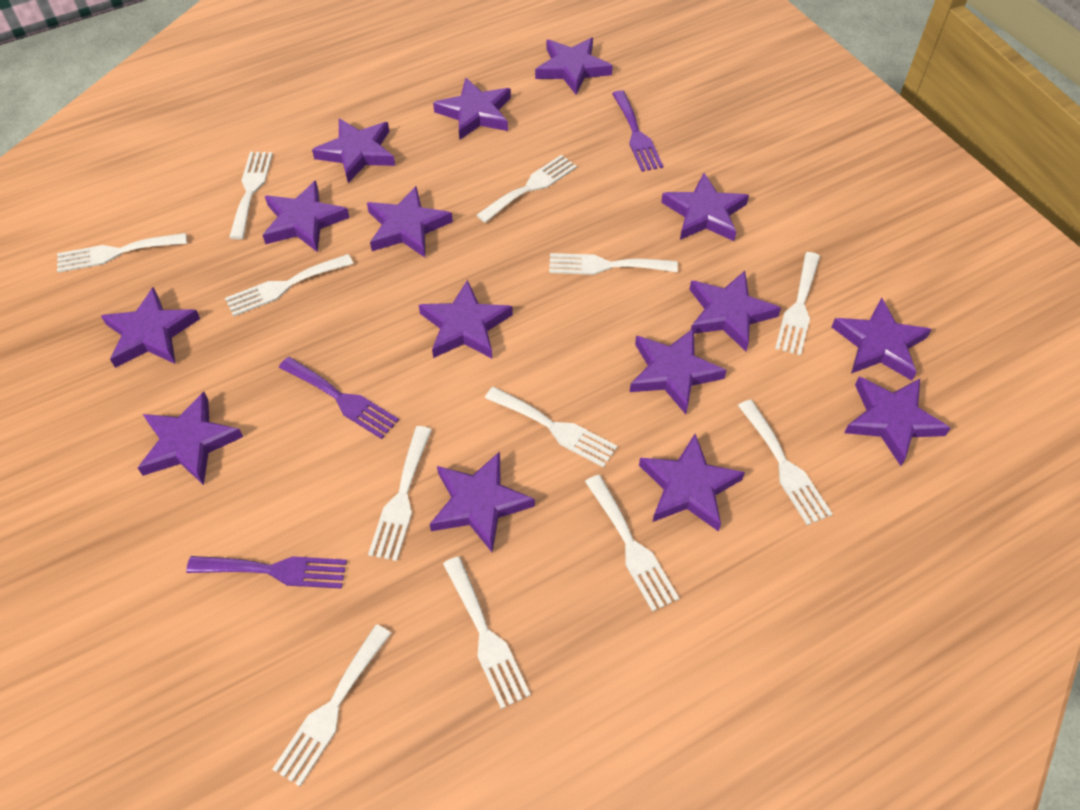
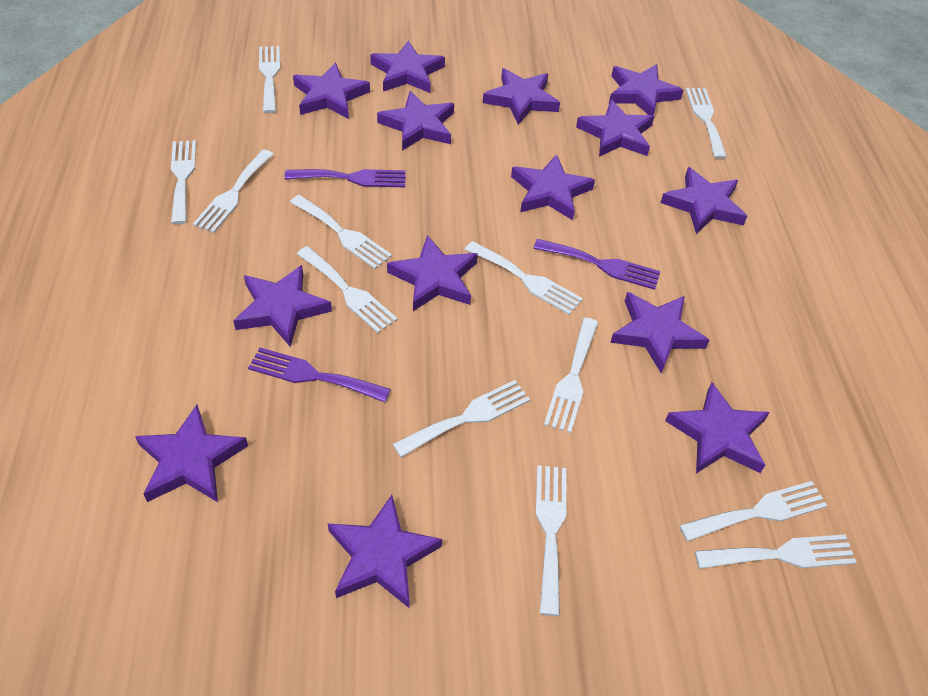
purple star: 15 -> 14

